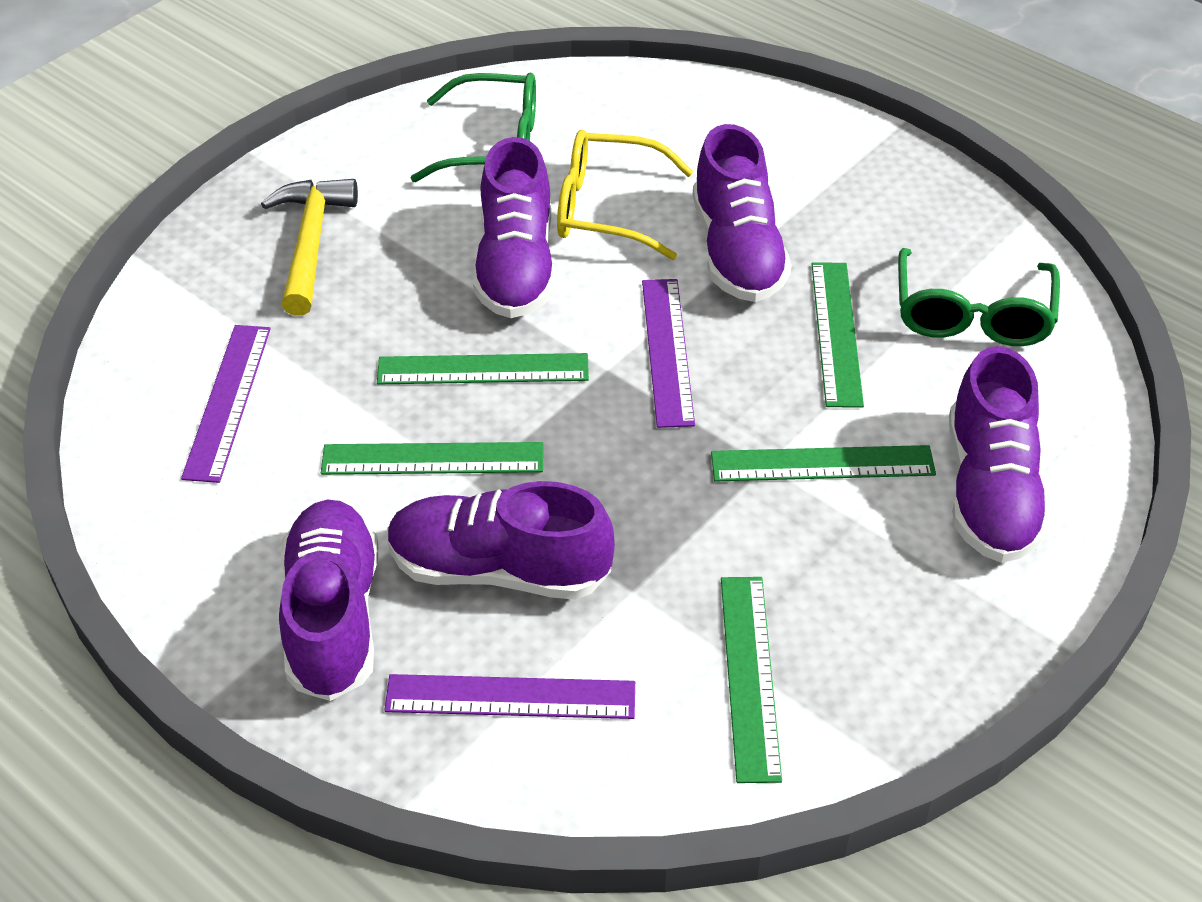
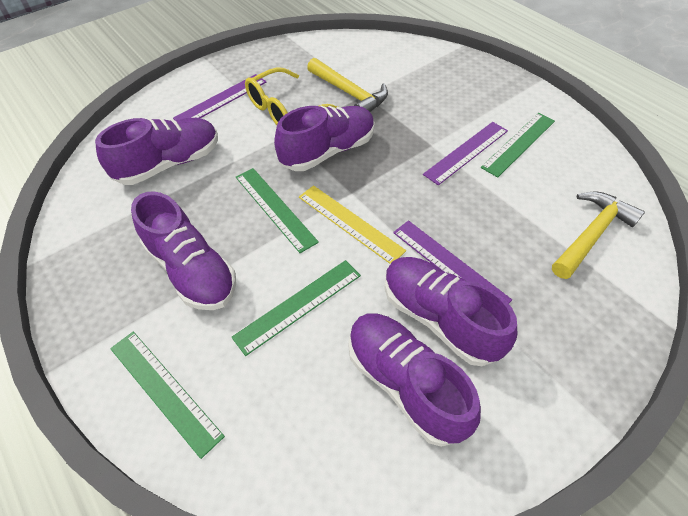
green glasses: 2 -> 0
green ruler: 5 -> 4
yellow hammer: 1 -> 2
yellow ruler: 0 -> 1

